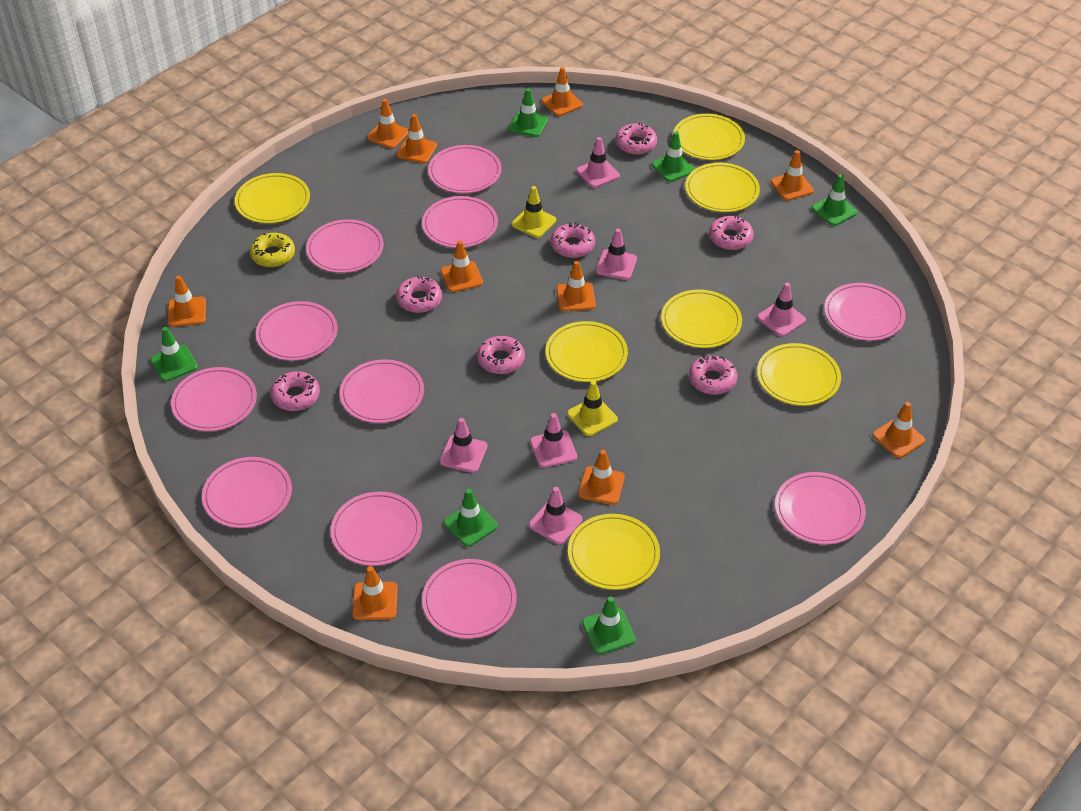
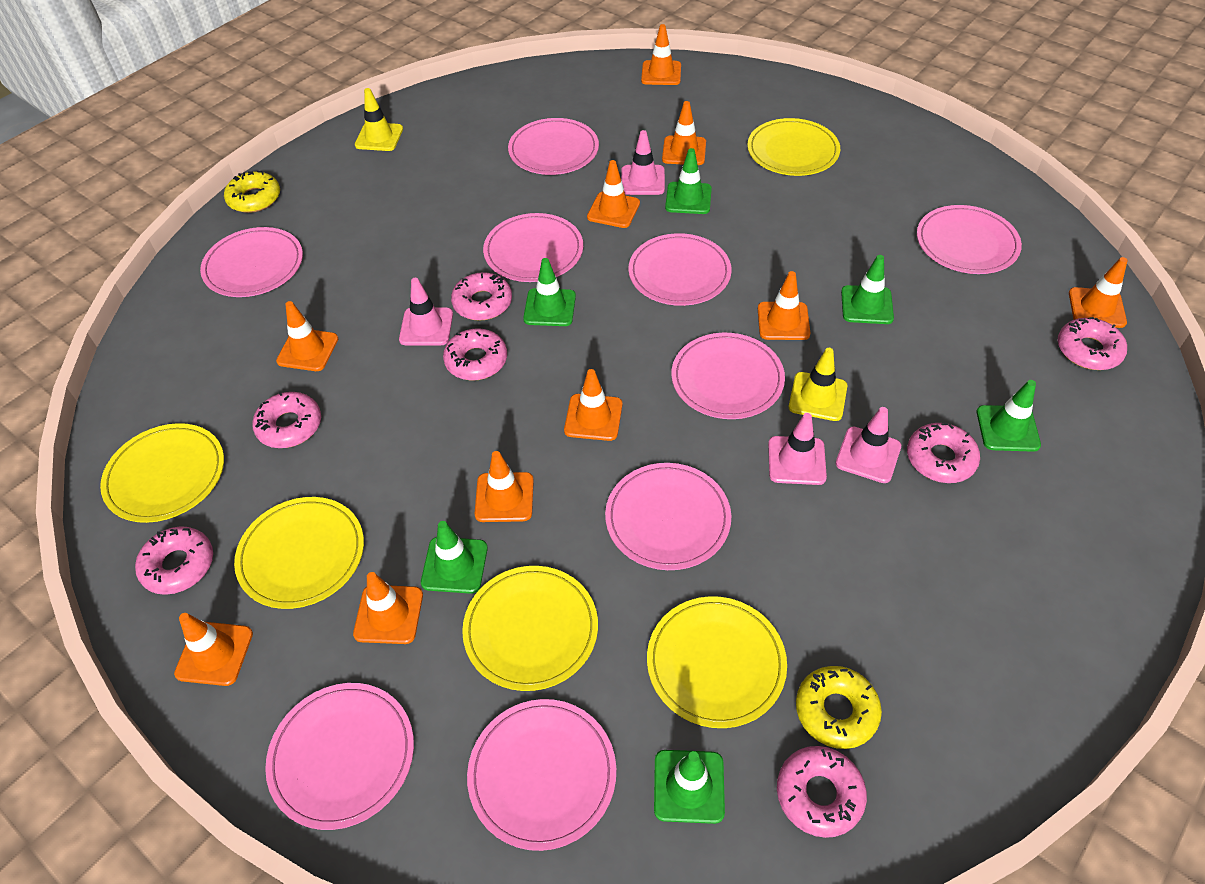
pink plate: 11 -> 9
pink traffic cone: 6 -> 4
yellow donut: 1 -> 2
yellow plate: 7 -> 5

